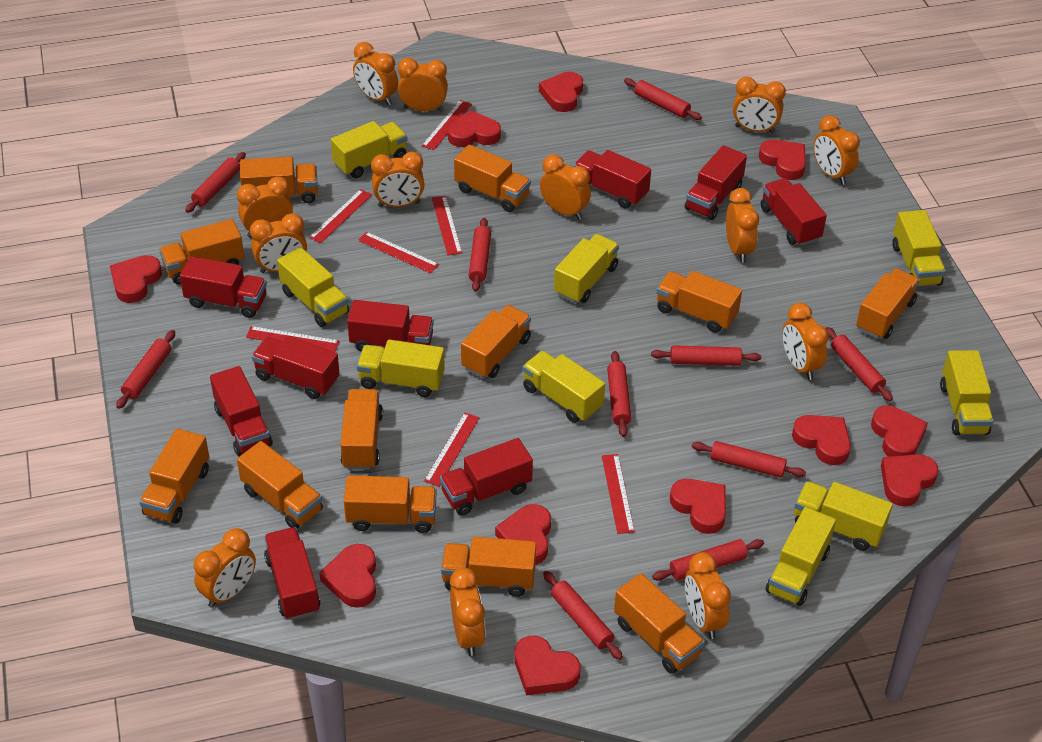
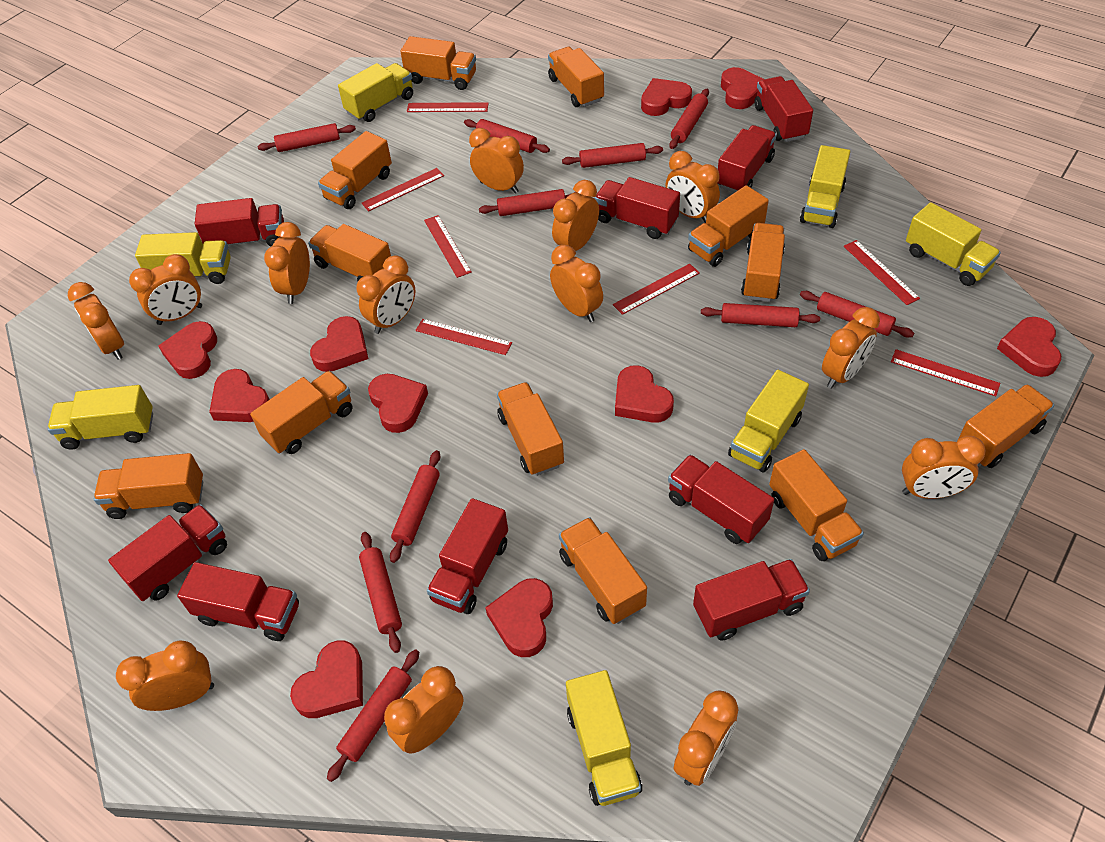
red heart: 11 -> 10
yellow truck: 9 -> 7

